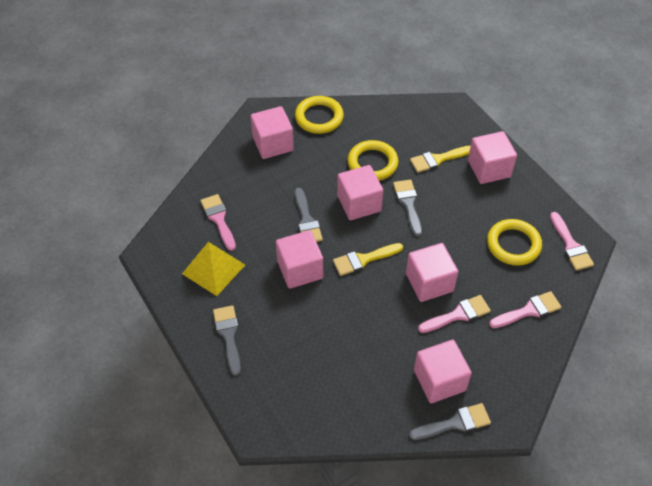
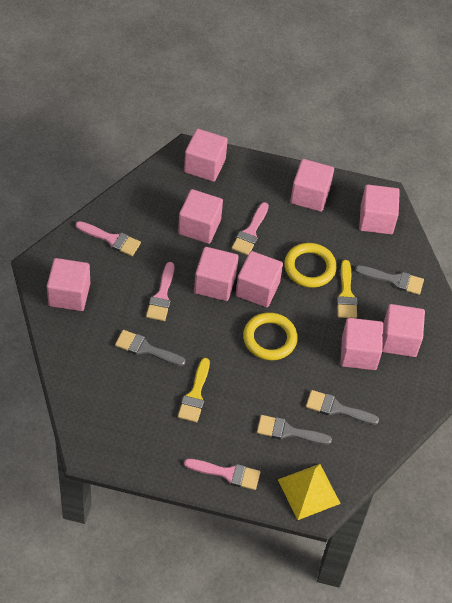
pink cube: 6 -> 9
yellow ring: 3 -> 2

